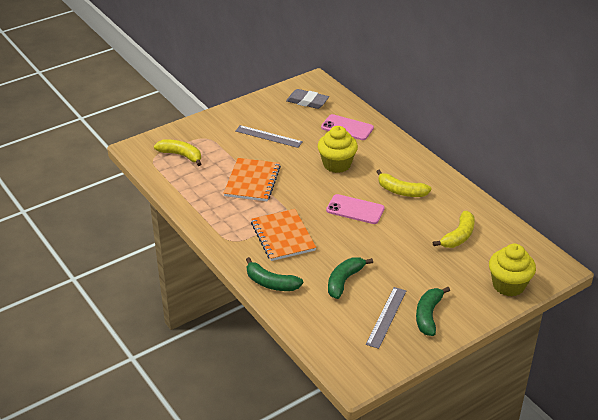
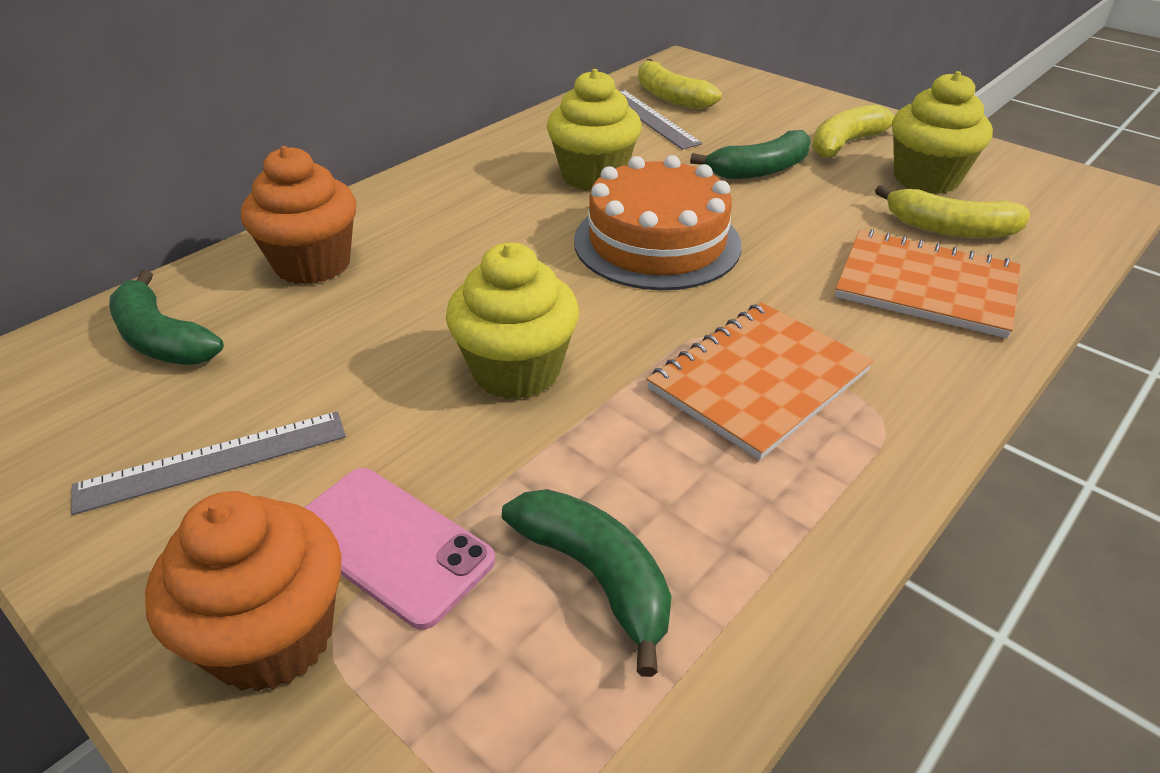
grey eraser: 1 -> 0
orange cake: 0 -> 1
orange cupcake: 0 -> 2
pink phone: 2 -> 1
yellow cupcake: 2 -> 3

